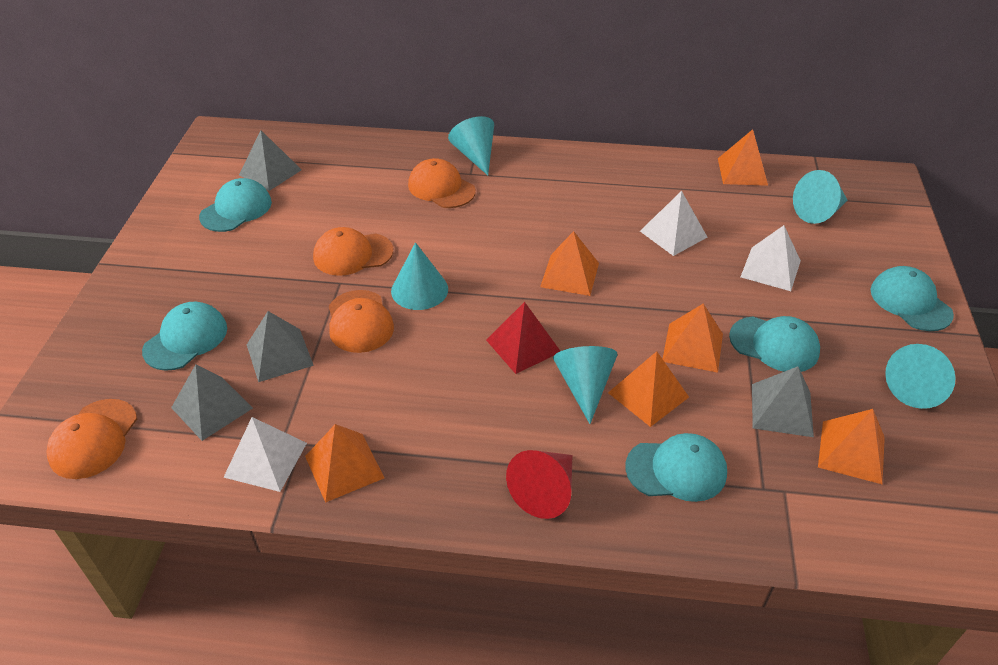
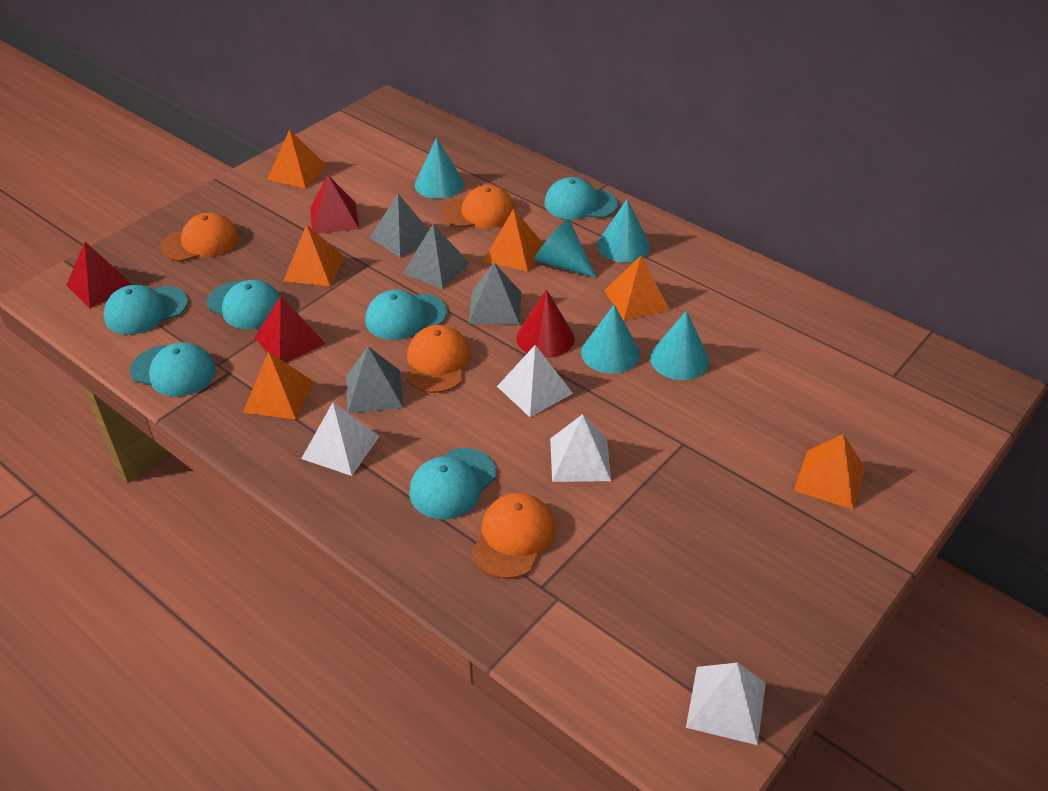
red pyramid: 1 -> 3
turquoise cap: 5 -> 6
white pyramid: 3 -> 4

